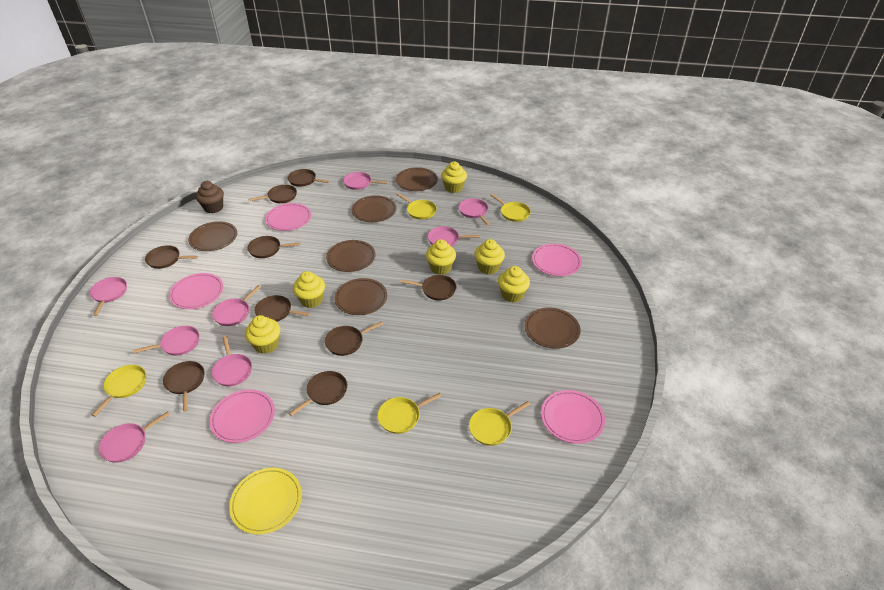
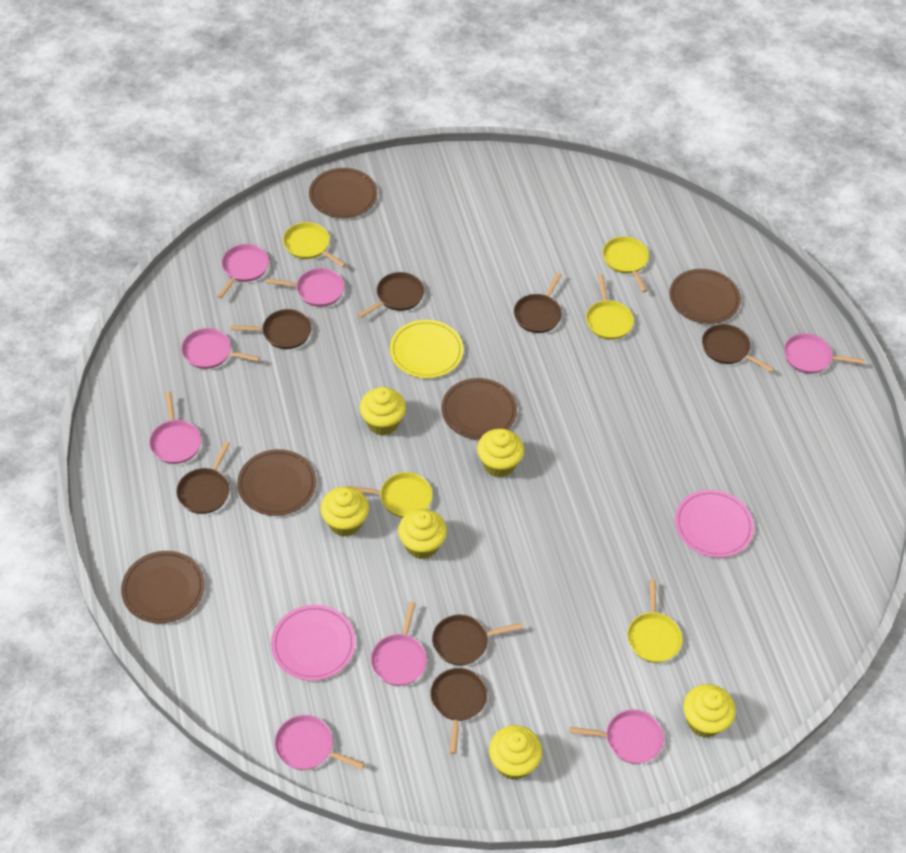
brown cupcake: 1 -> 0
brown pan: 9 -> 7
brown plate: 6 -> 5
pink plate: 5 -> 2

